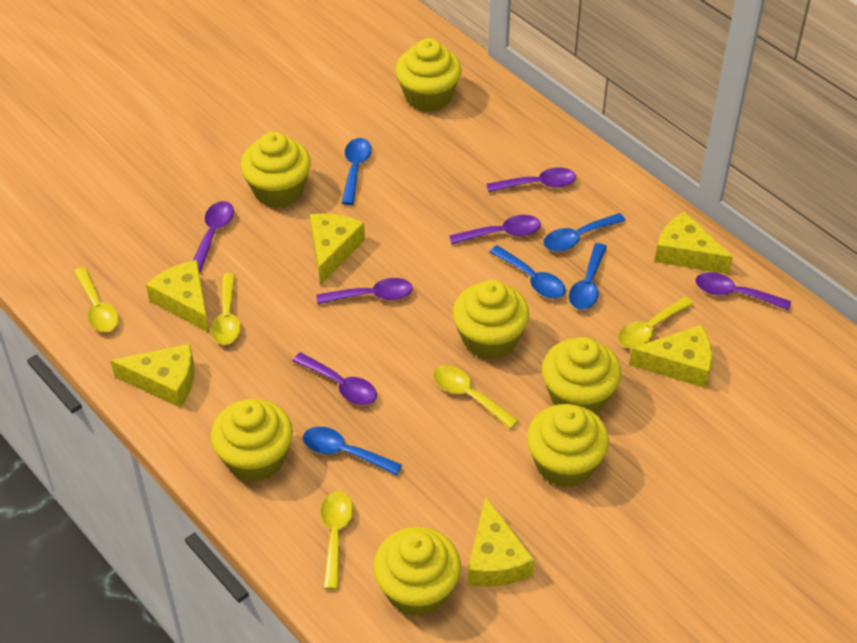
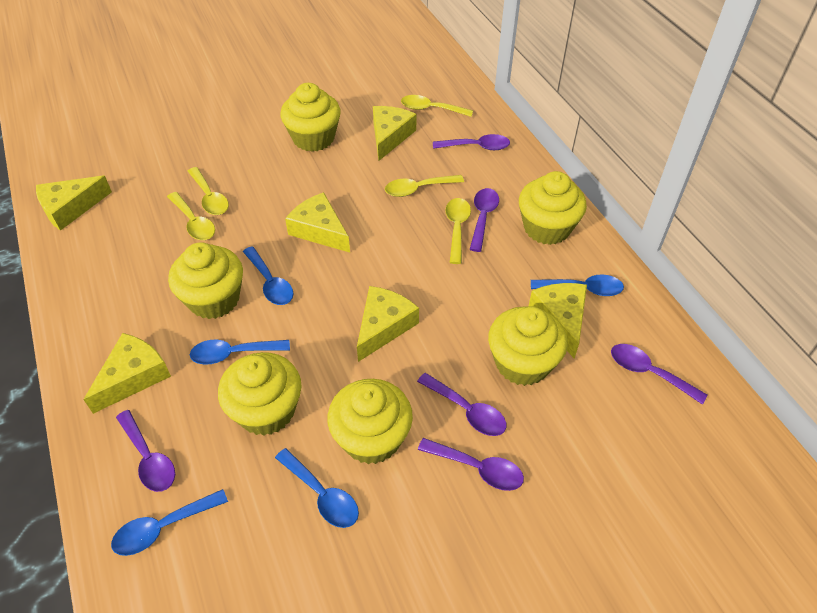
yellow cupcake: 7 -> 6

